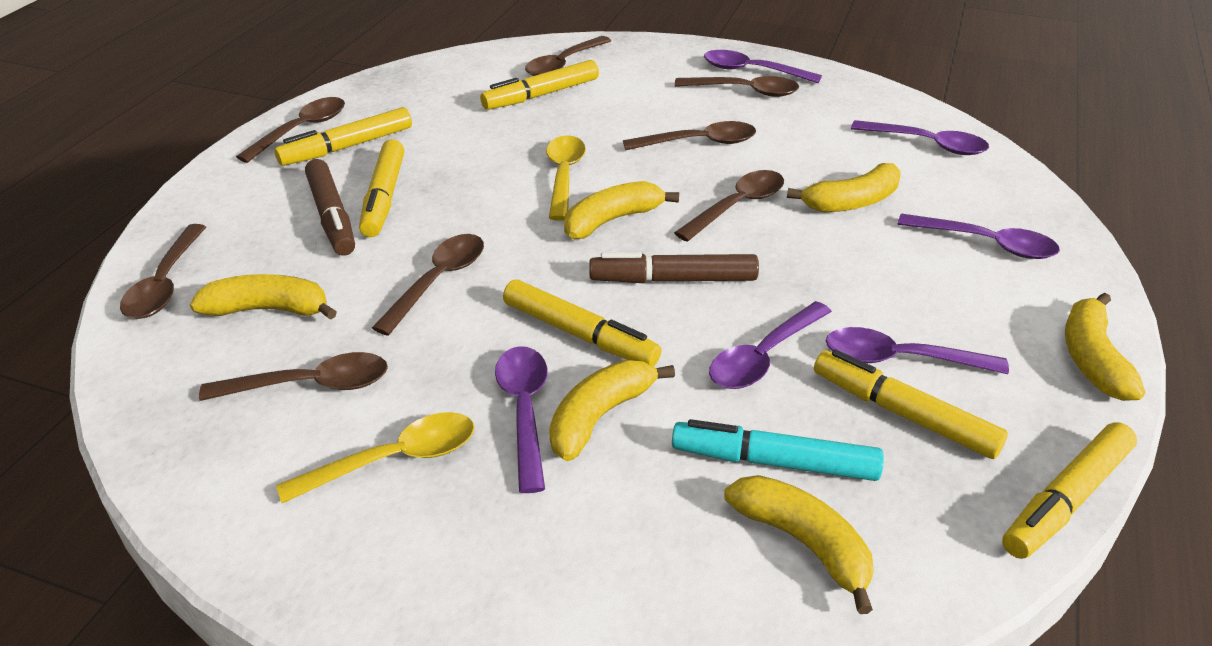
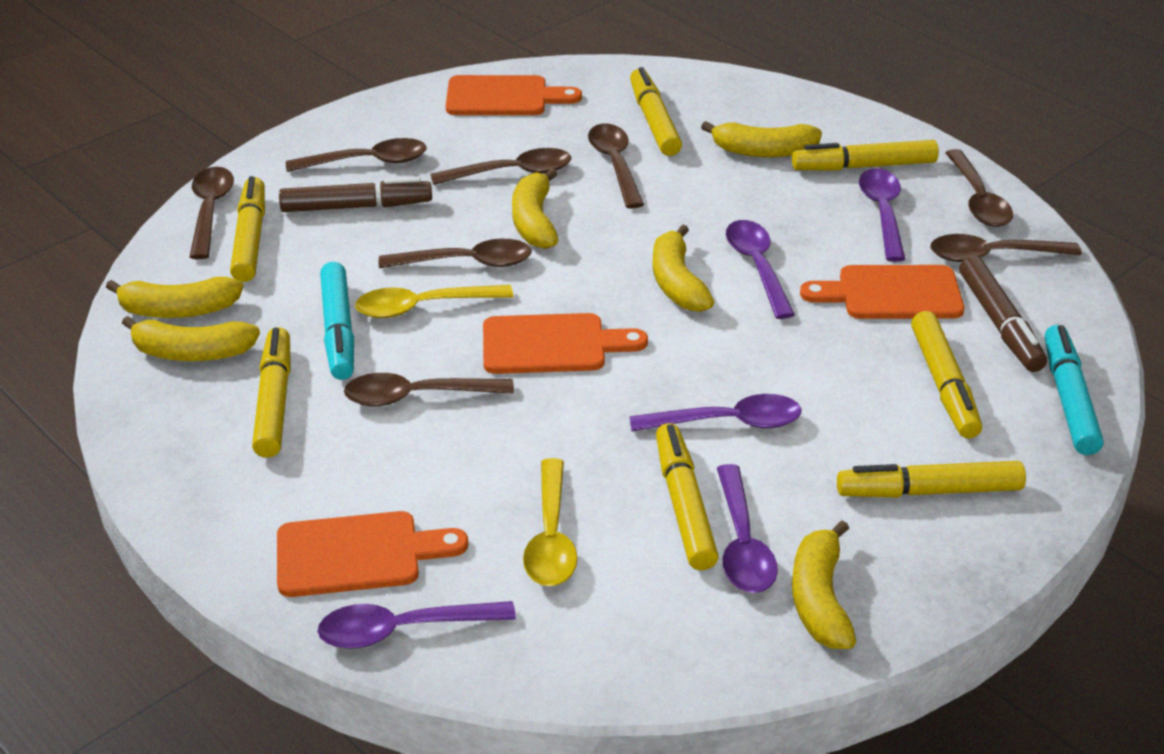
orange cutting board: 0 -> 4
purple spoon: 6 -> 5
turquoise marker: 1 -> 2
yellow marker: 6 -> 7

